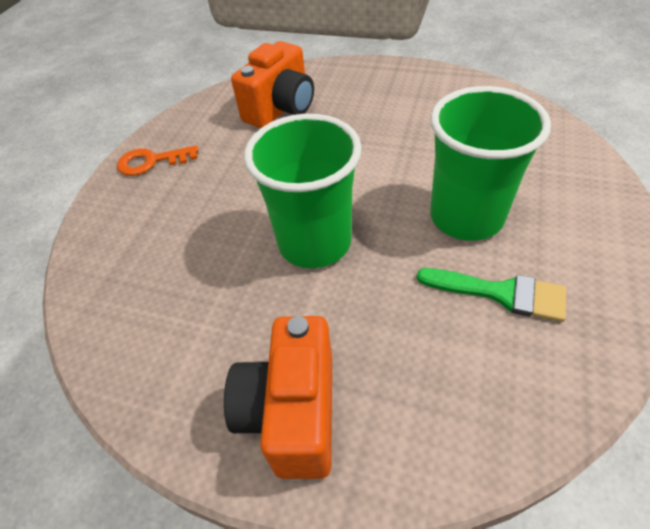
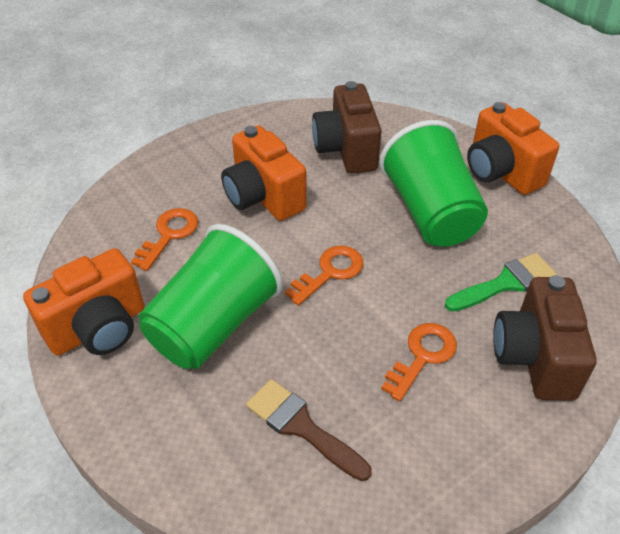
brown brush: 0 -> 1
brown camera: 0 -> 2
orange camera: 2 -> 3
orange key: 1 -> 3

